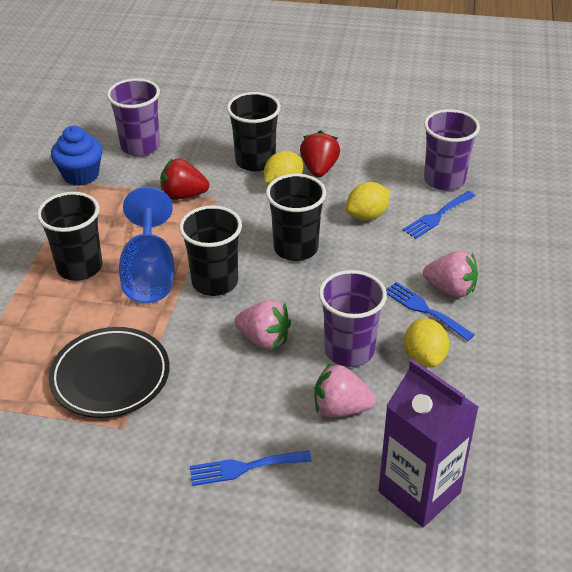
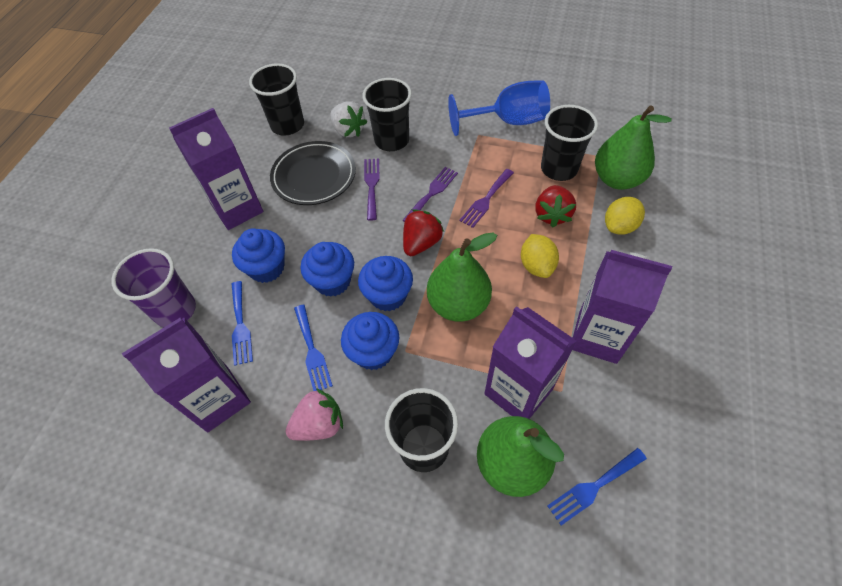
blue cupcake: 1 -> 4
green pear: 0 -> 3
pink strawberry: 3 -> 1
purple carton: 1 -> 4
purple cup: 3 -> 1
purple fork: 0 -> 3
white strawberry: 0 -> 1
yellow lemon: 3 -> 2

